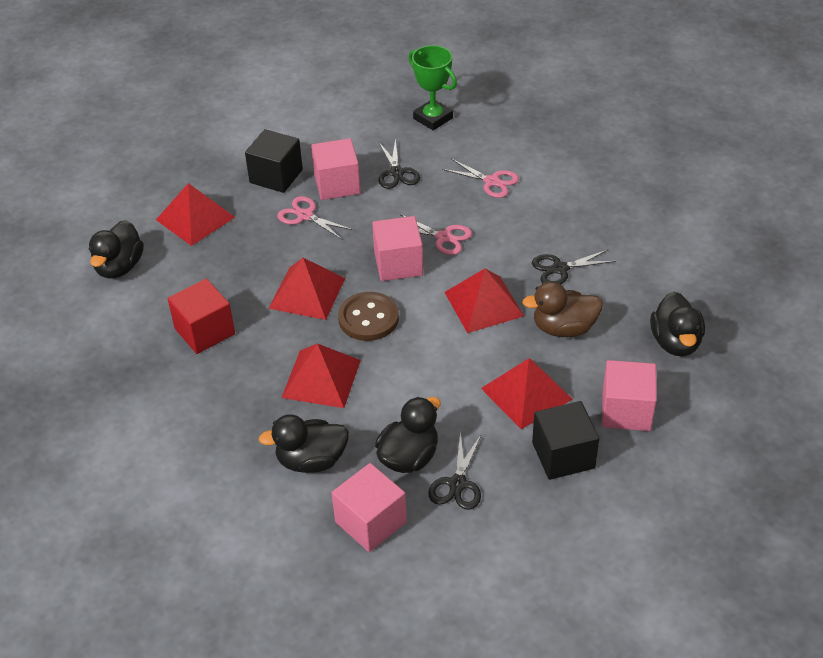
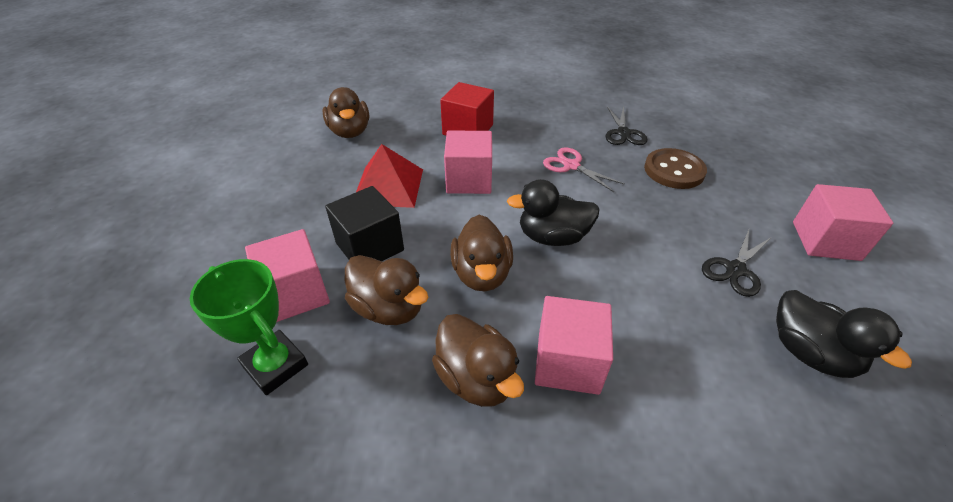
black cube: 2 -> 1
black duck: 4 -> 2
black scissors: 3 -> 2
brown duck: 1 -> 4
pink scissors: 3 -> 1
red pyramid: 5 -> 1

